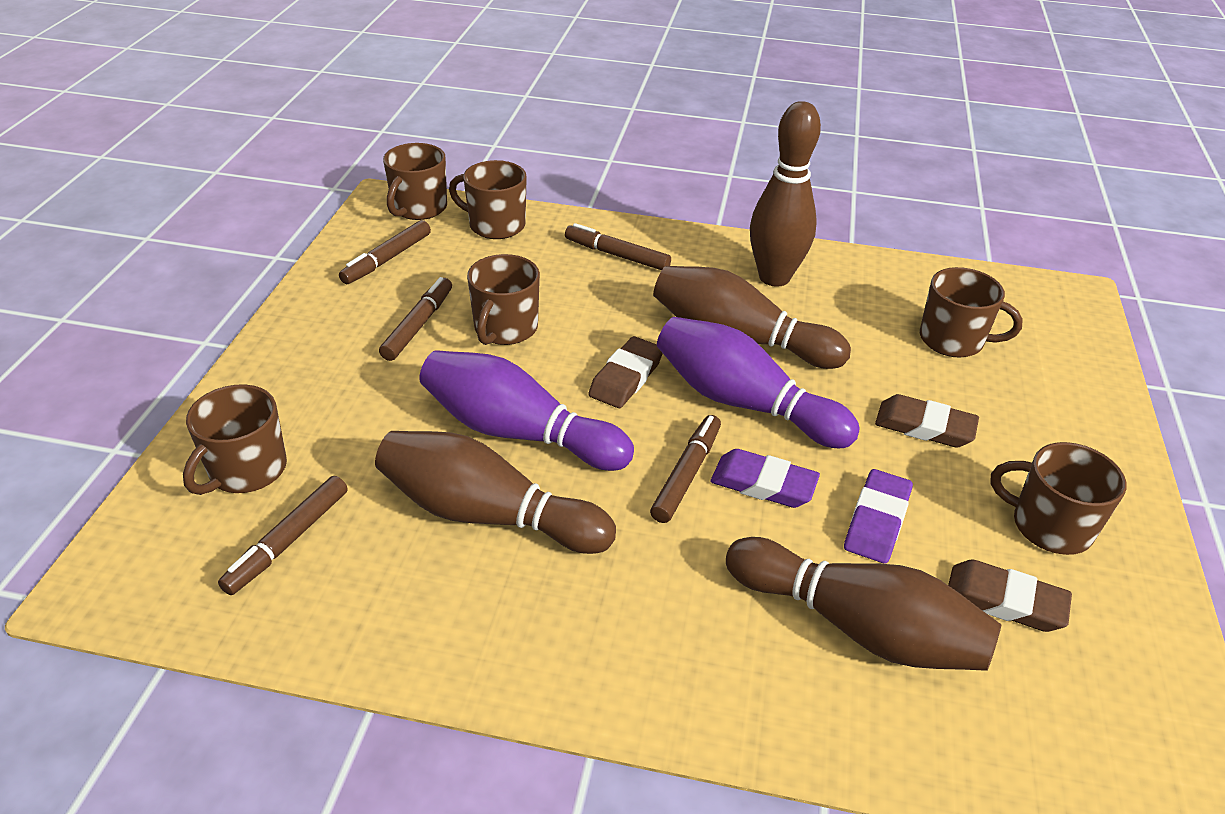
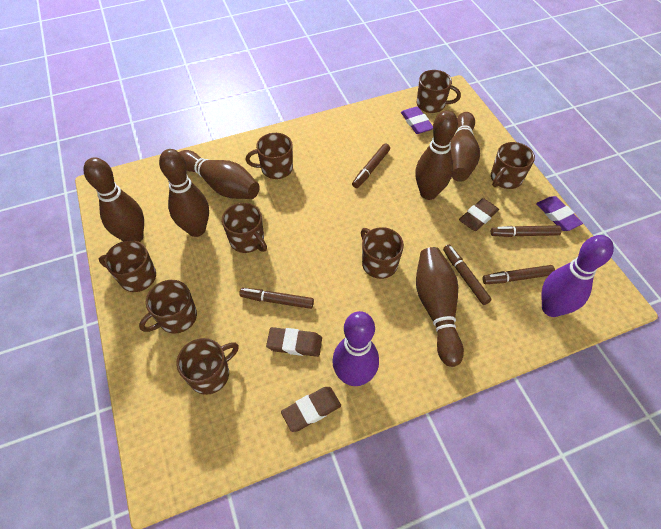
brown bowling pin: 4 -> 6
brown mug: 6 -> 8

